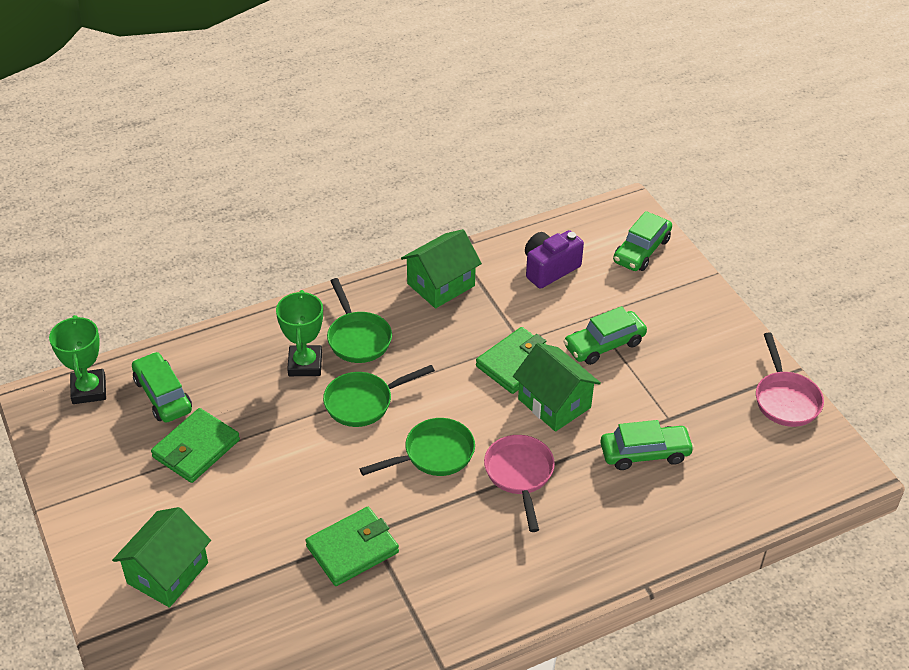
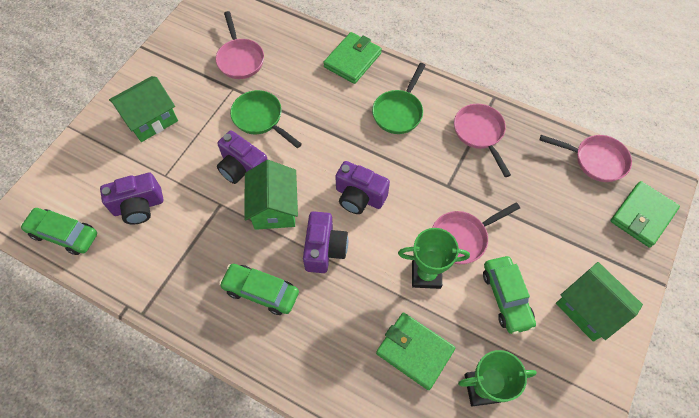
green car: 4 -> 3
green pan: 3 -> 2
pink pan: 2 -> 4
purple camera: 1 -> 4

